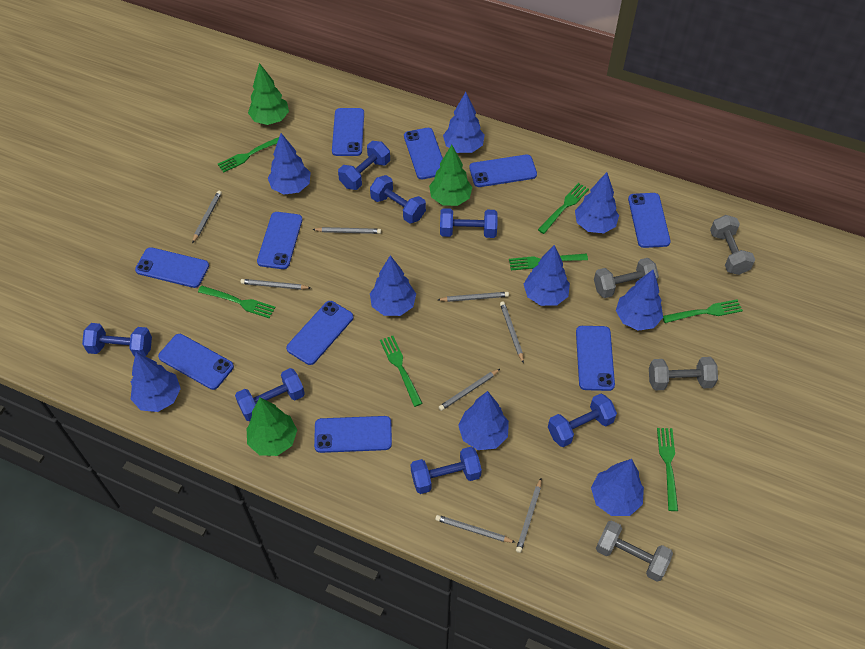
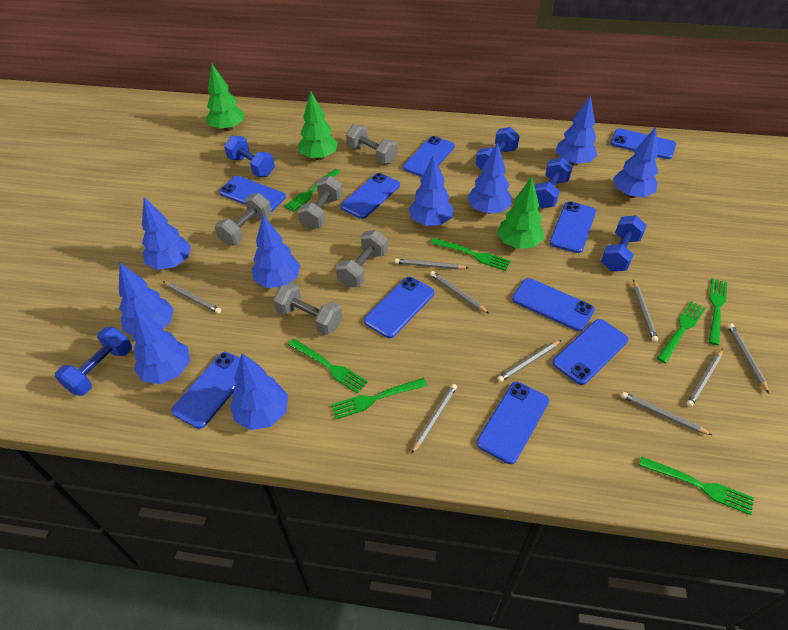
blue dumbbell: 7 -> 5
grey dumbbell: 4 -> 5
grey pencil: 8 -> 9

